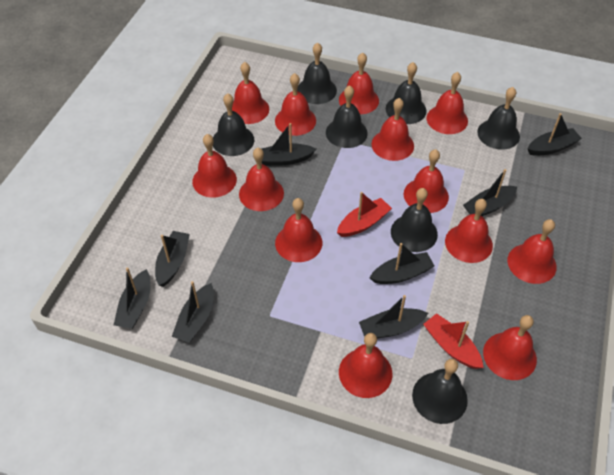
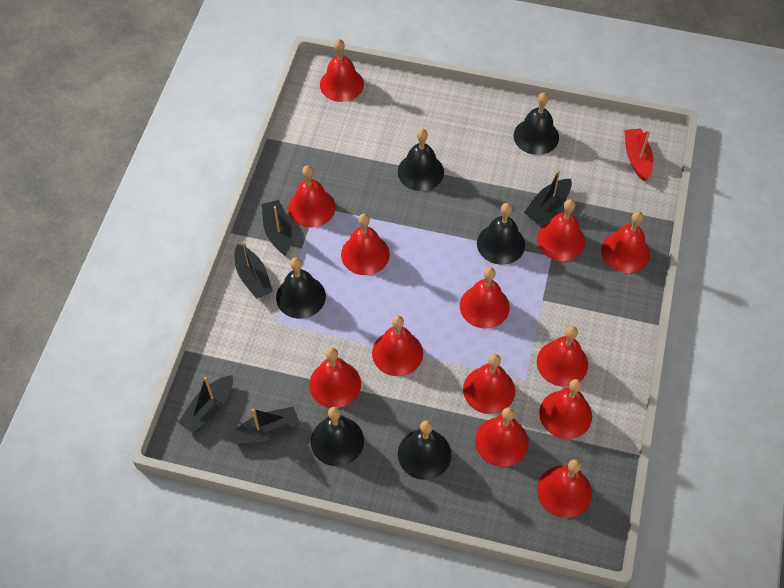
black bell: 7 -> 6
black boat: 8 -> 5
red boat: 2 -> 1

